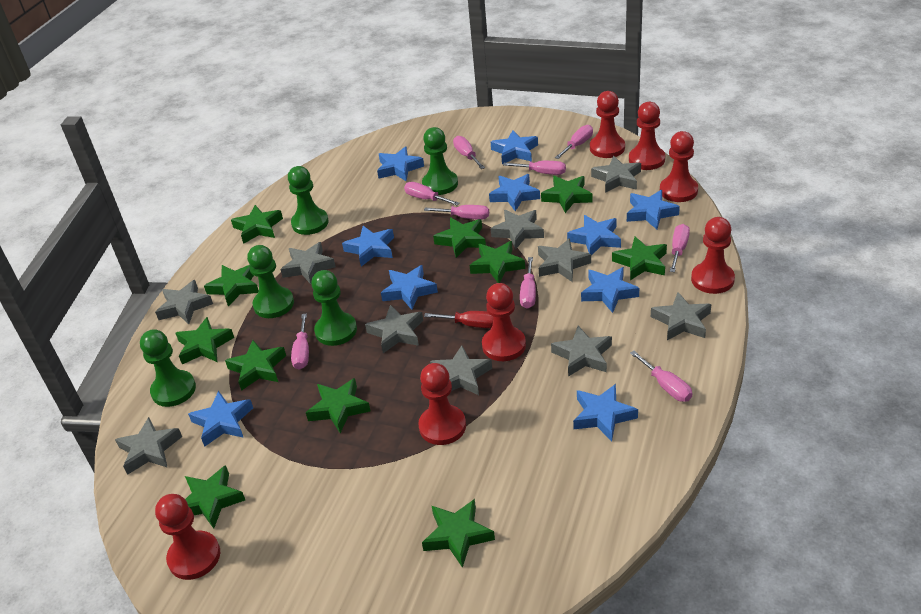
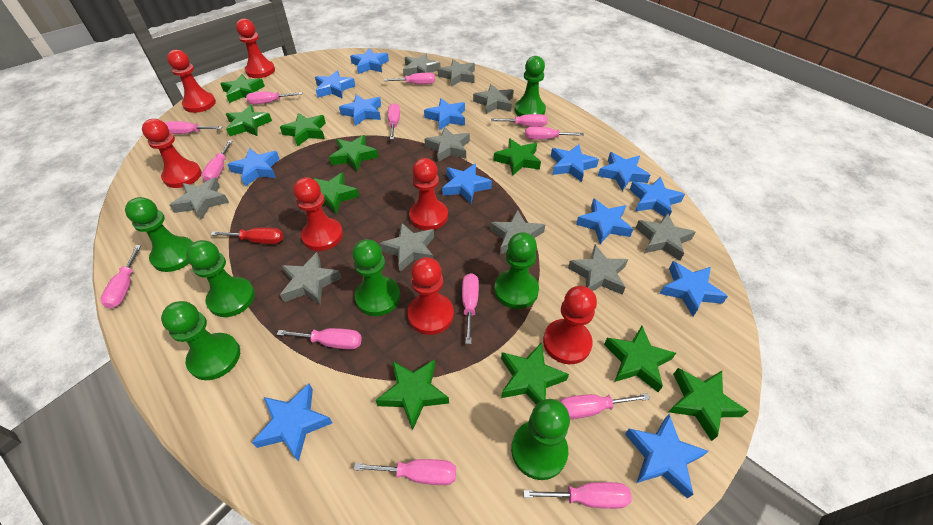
blue star: 10 -> 13
green pawn: 5 -> 7
green star: 11 -> 10
pink screwdriver: 9 -> 13

